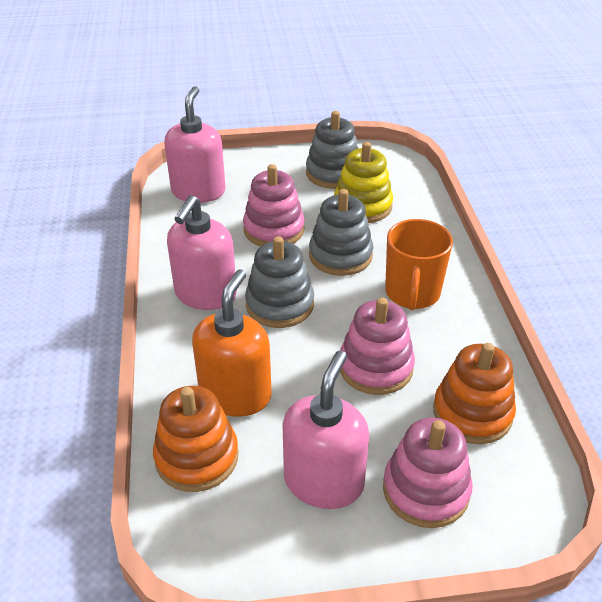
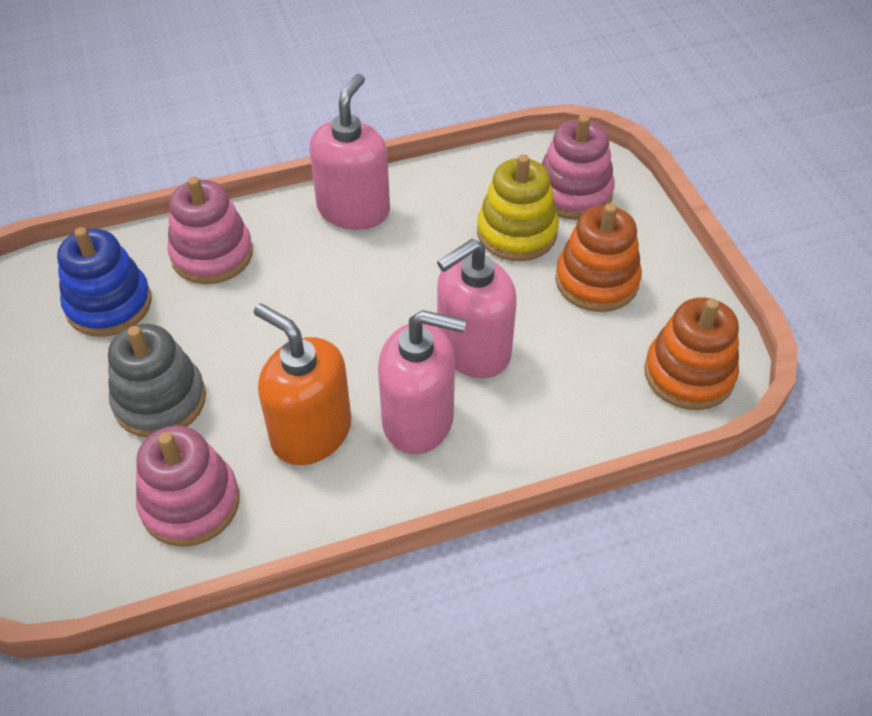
blue stacking toy: 0 -> 1
grey stacking toy: 3 -> 1
orange mug: 1 -> 0

